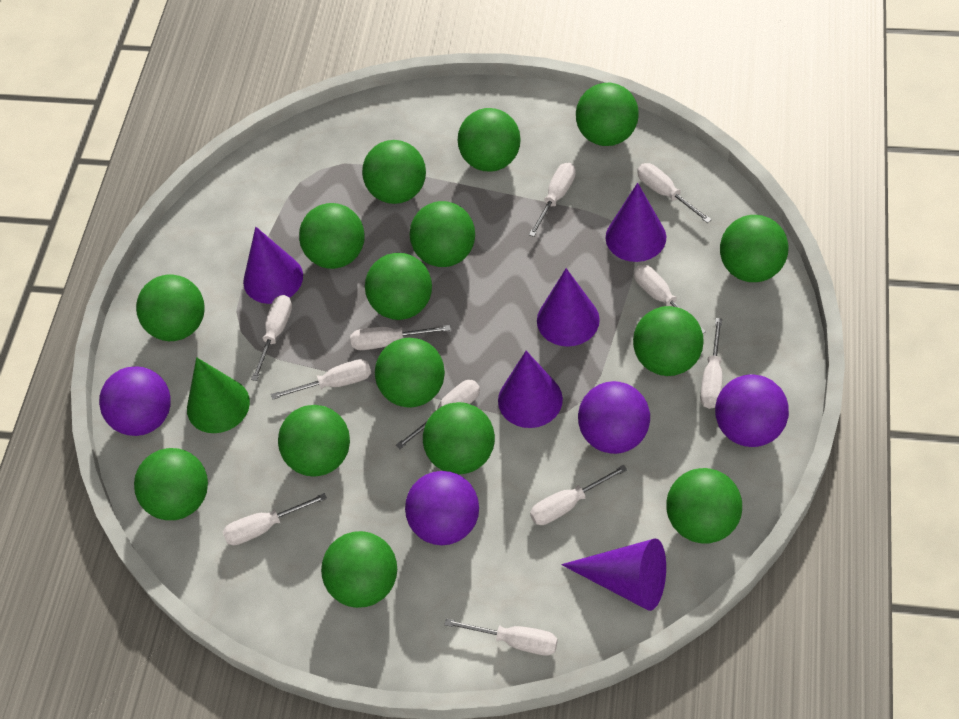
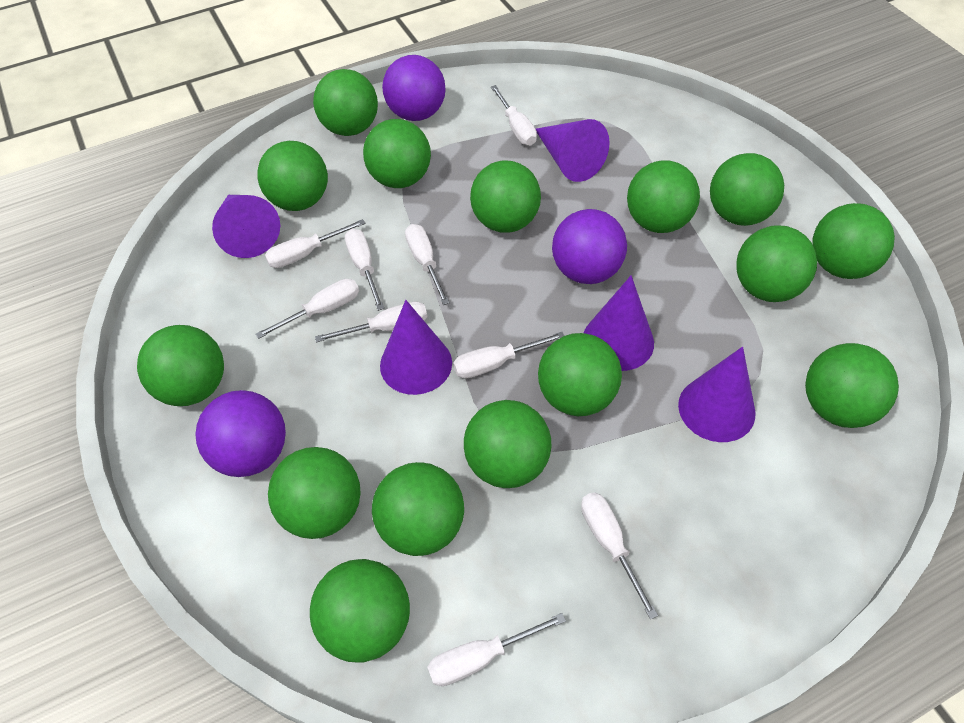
green cone: 1 -> 0
purple ball: 4 -> 3
white screwdriver: 11 -> 9

